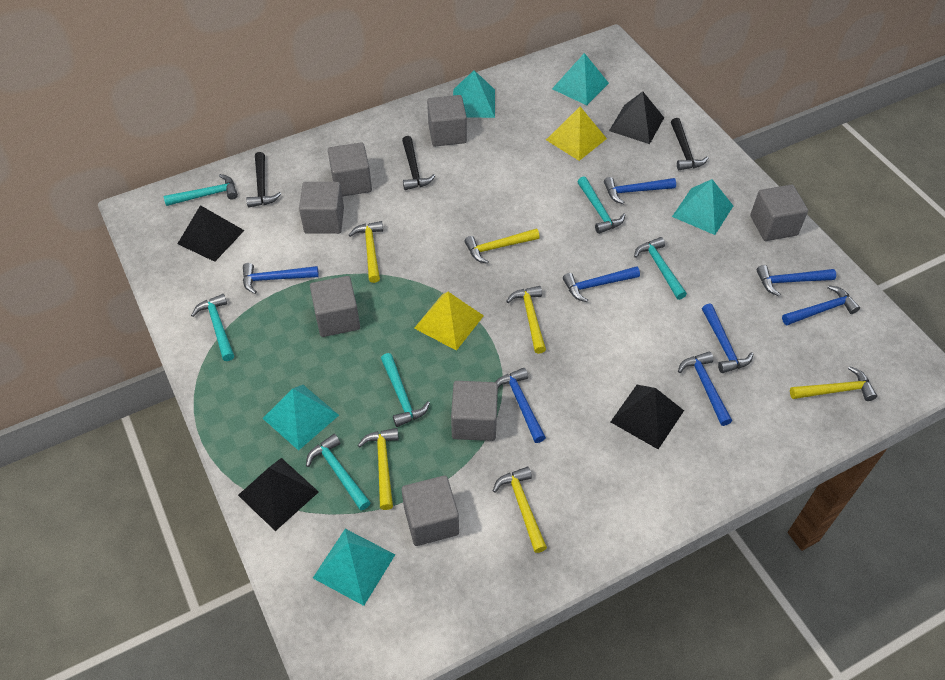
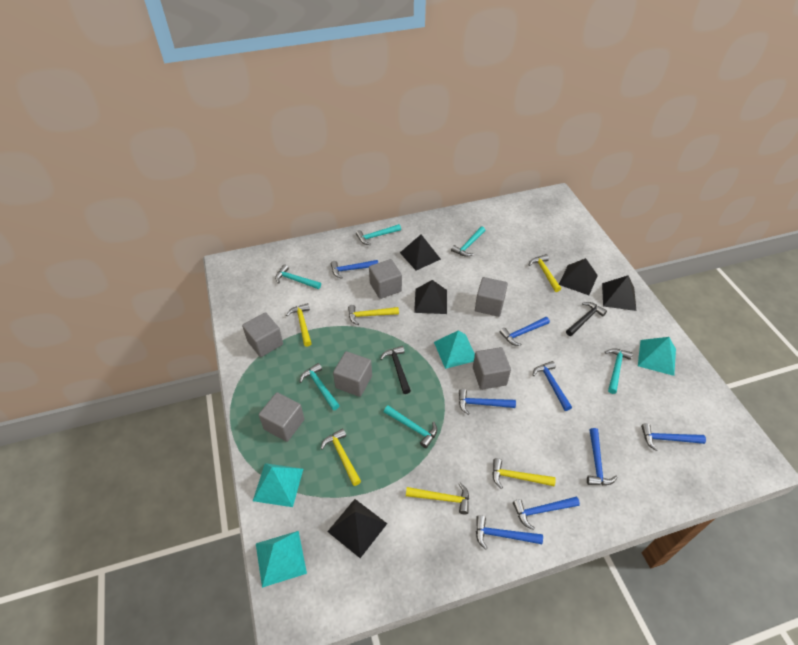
black hammer: 3 -> 2
black pyramid: 4 -> 5
grey cube: 7 -> 6
turquoise pyramid: 5 -> 4
yellow pyramid: 2 -> 0

